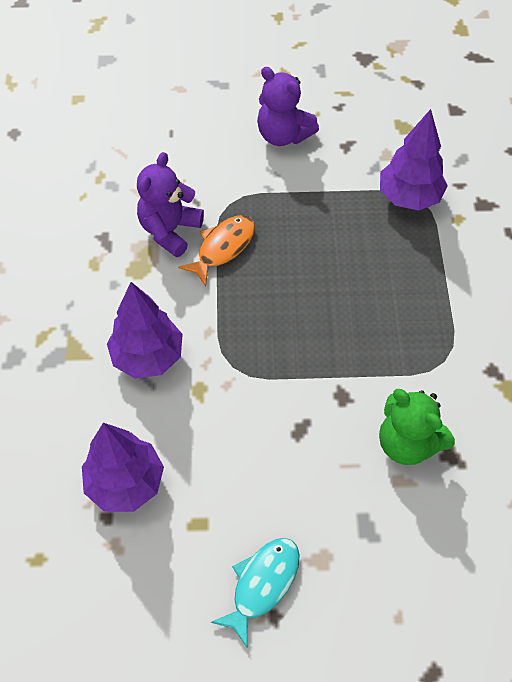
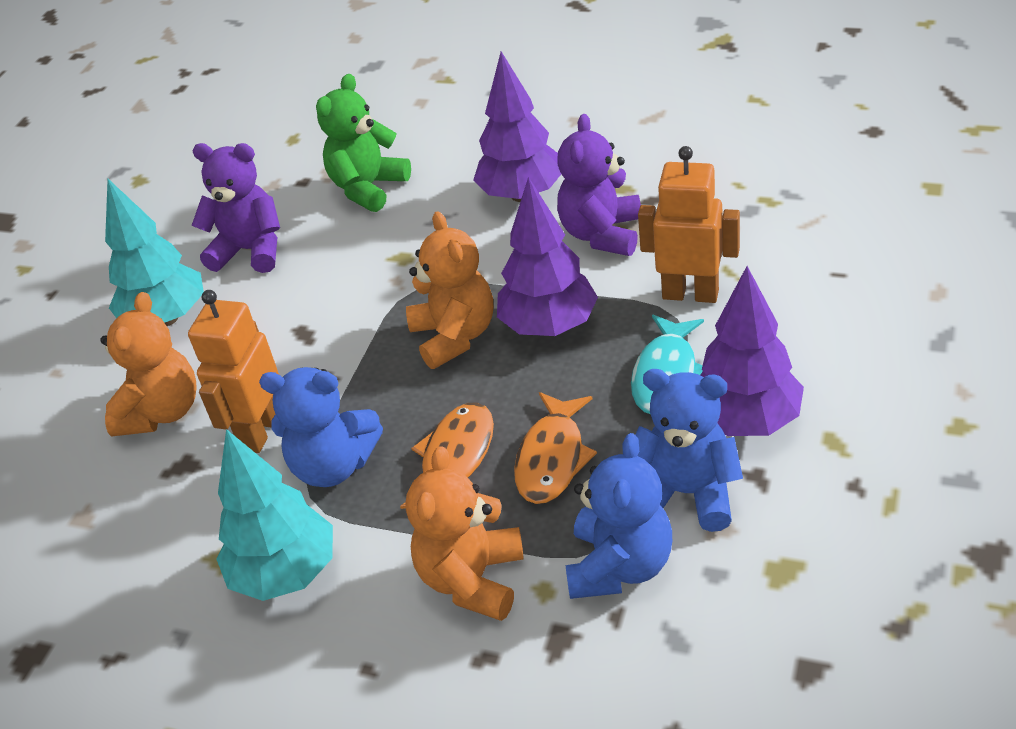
blue teddy bear: 0 -> 3
orange fish: 1 -> 2
orange robot: 0 -> 2
orange teddy bear: 0 -> 3
turquoise tree: 0 -> 2

